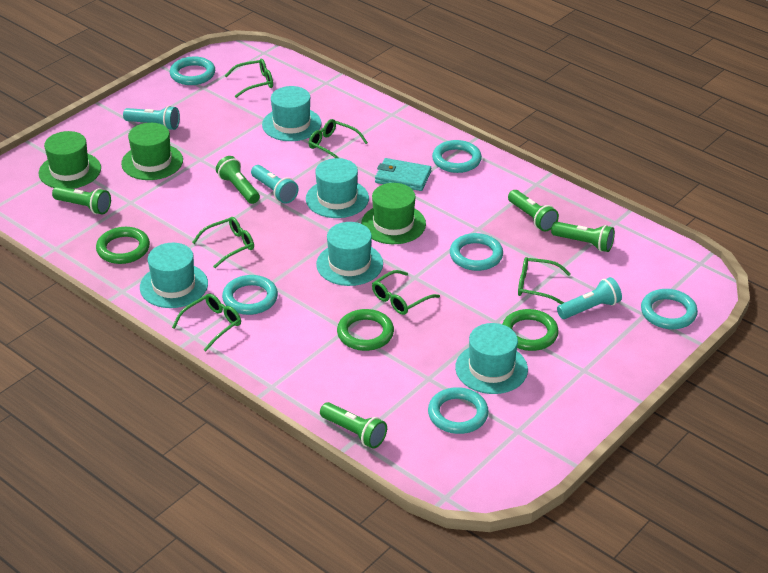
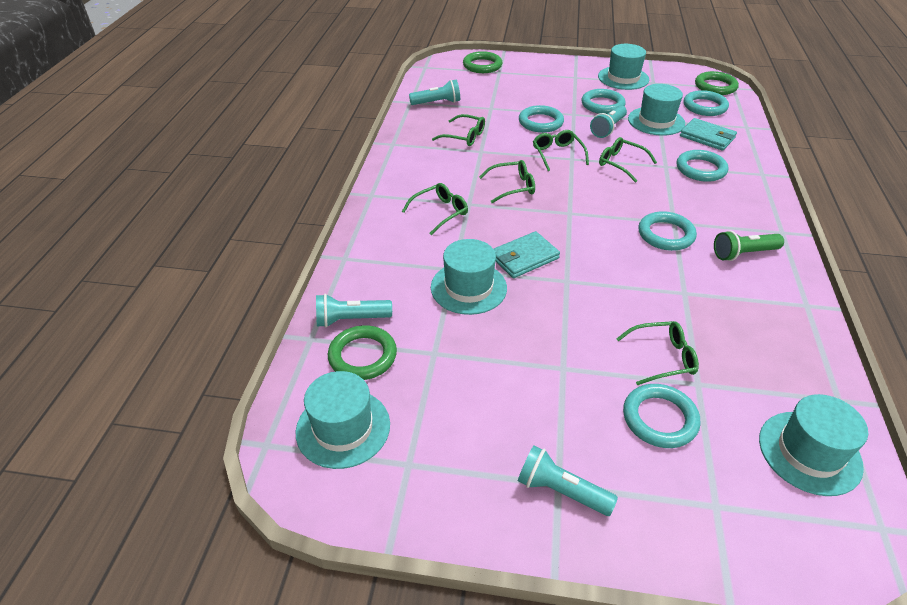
green flashlight: 5 -> 1
green hat: 3 -> 0
turquoise flashlight: 3 -> 4
turquoise wallet: 1 -> 2

